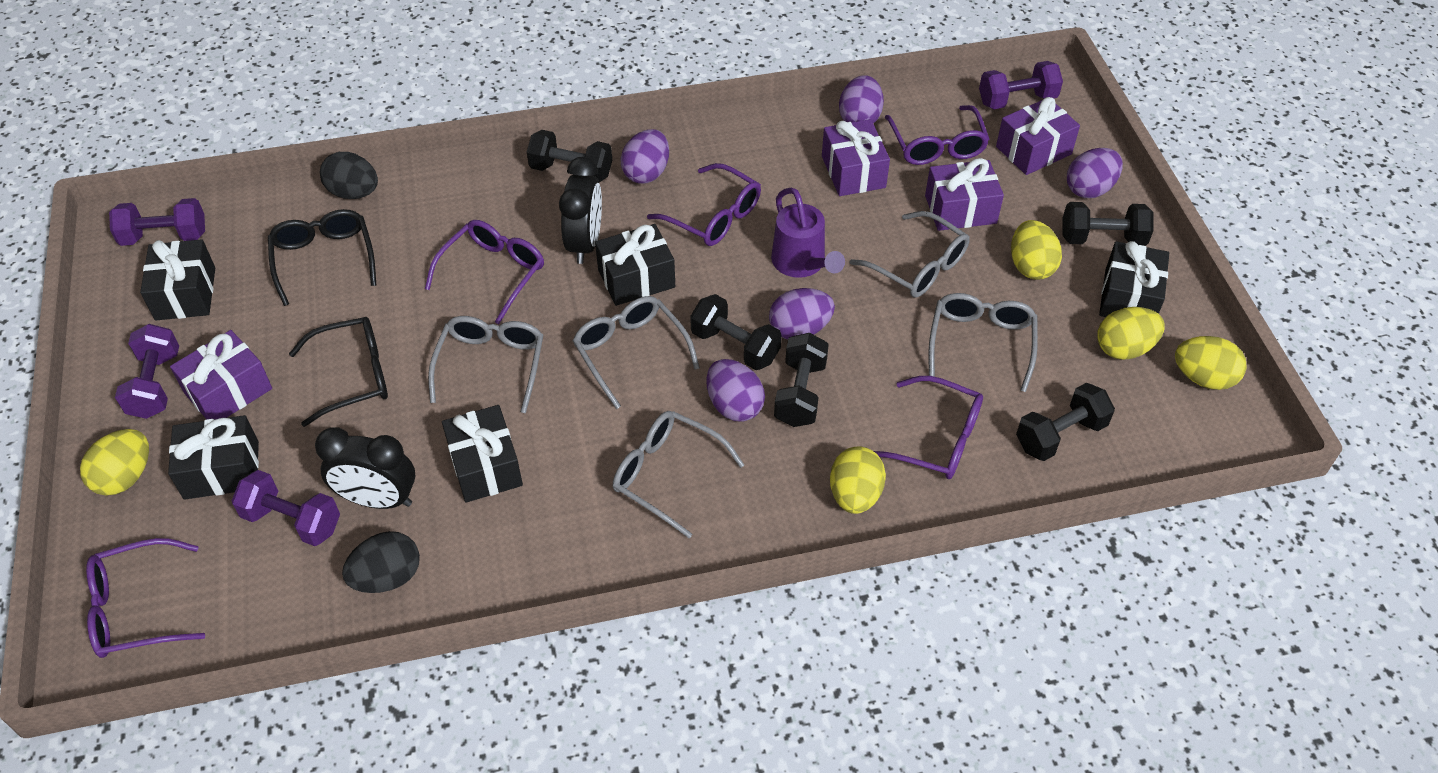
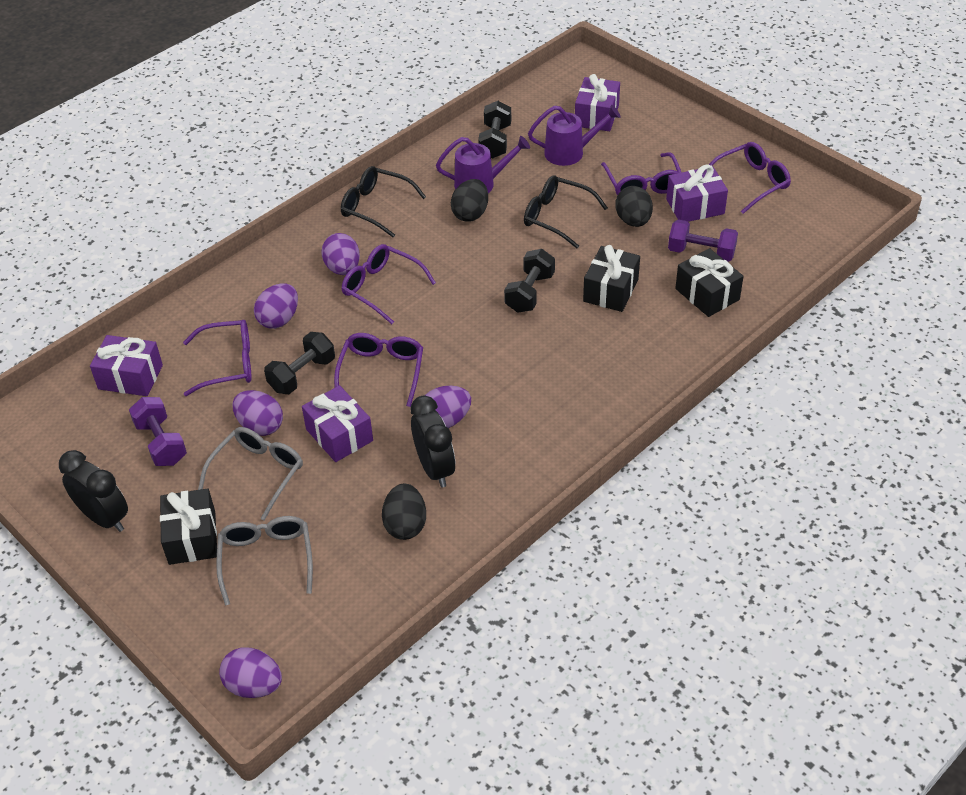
black dumbbell: 5 -> 3
black egg: 2 -> 3
black gift: 5 -> 3
grey glasses: 5 -> 2
purple dumbbell: 4 -> 2
purple watering can: 1 -> 2
yellow egg: 5 -> 0

